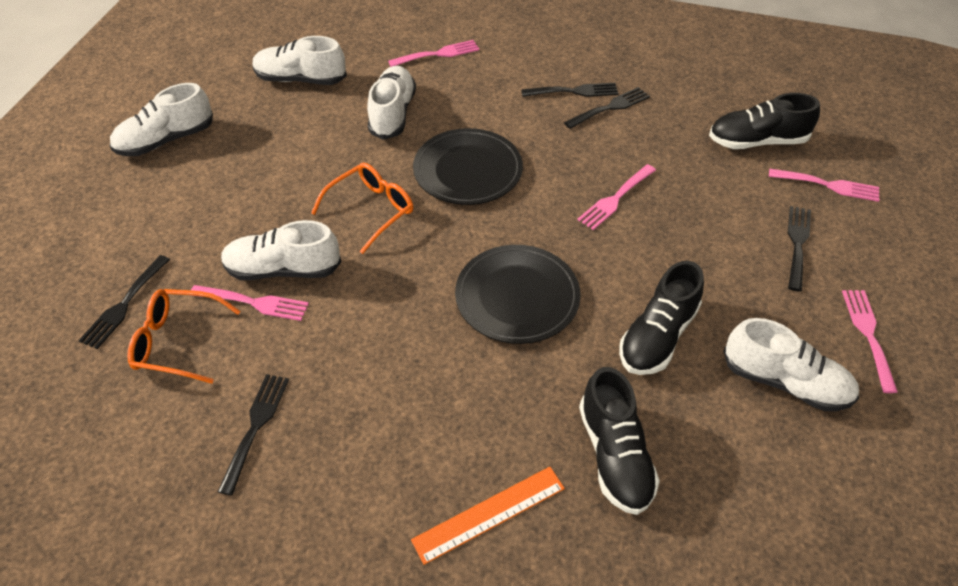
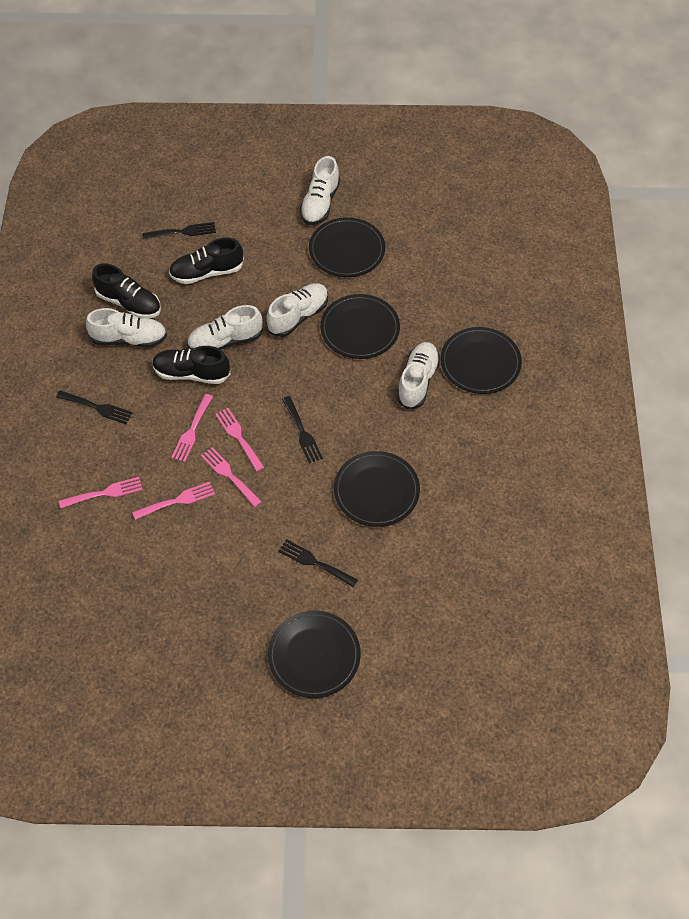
black fork: 5 -> 4
black plate: 2 -> 5
orange glasses: 2 -> 0
orange ruler: 1 -> 0

